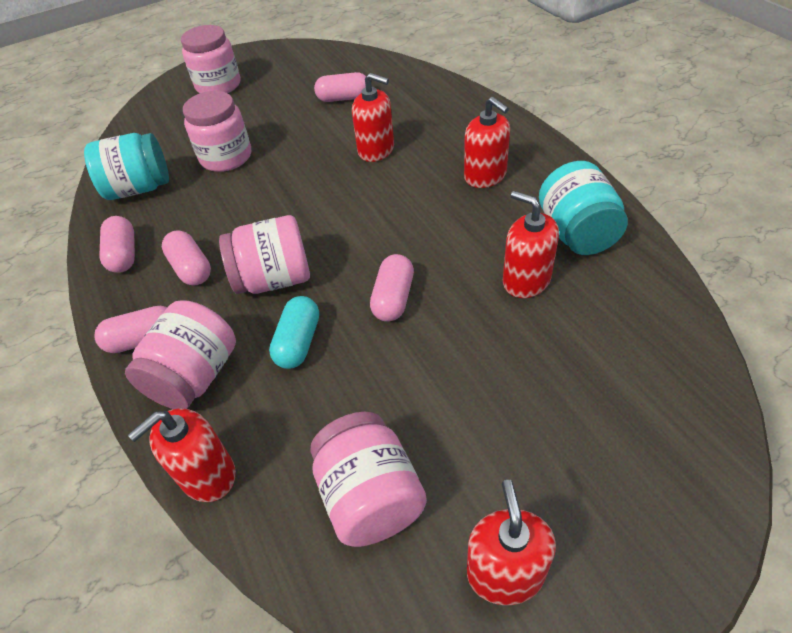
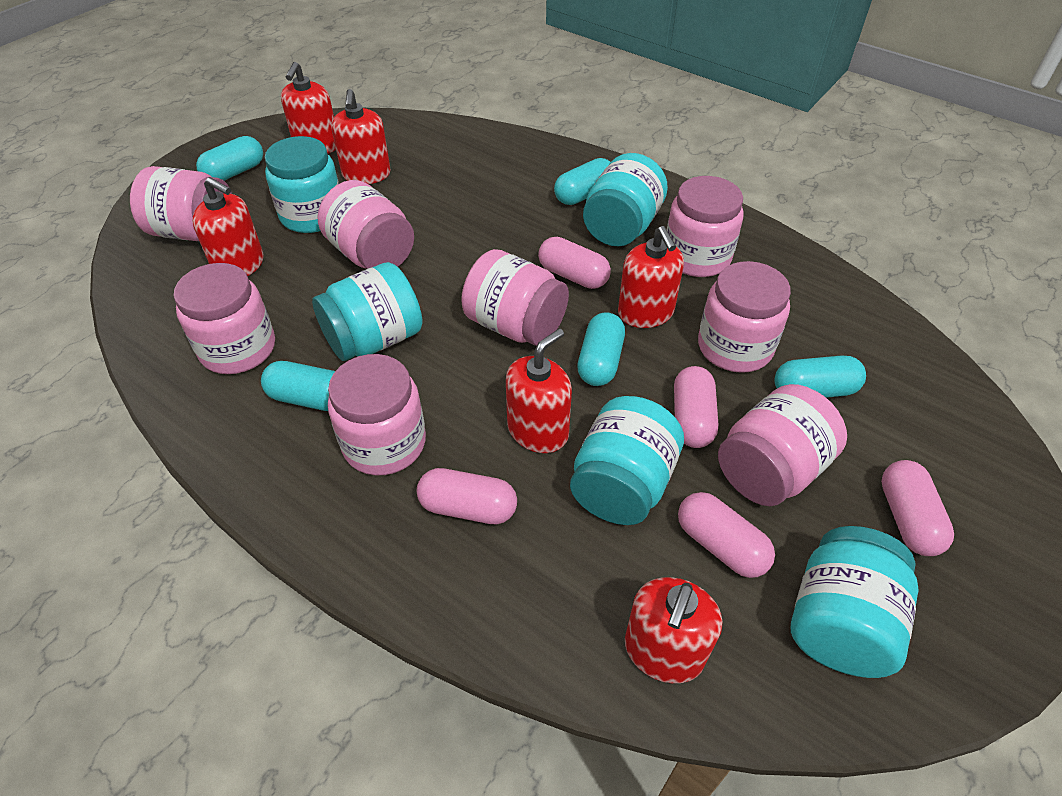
pink jar: 5 -> 8
red soap dispenser: 5 -> 6
turquoise capsule: 1 -> 5
turquoise jar: 2 -> 5

